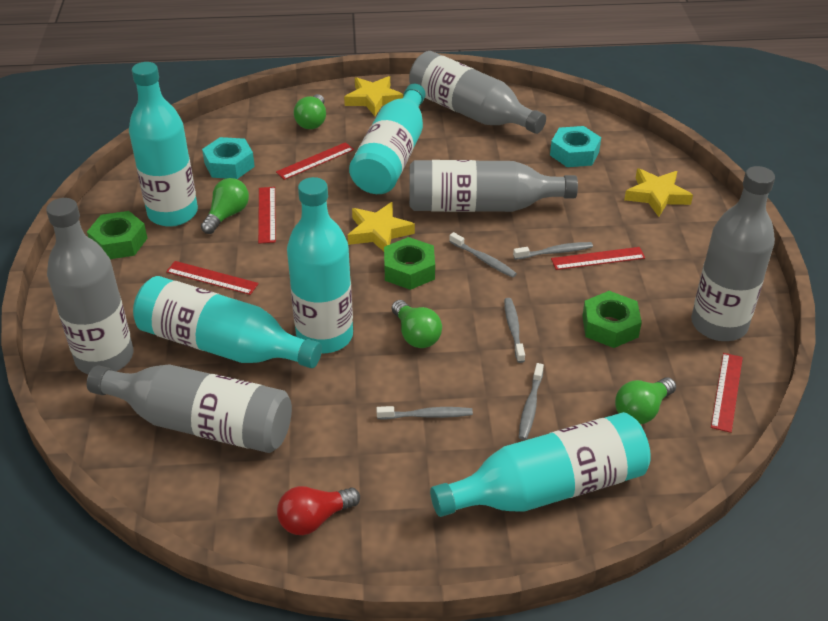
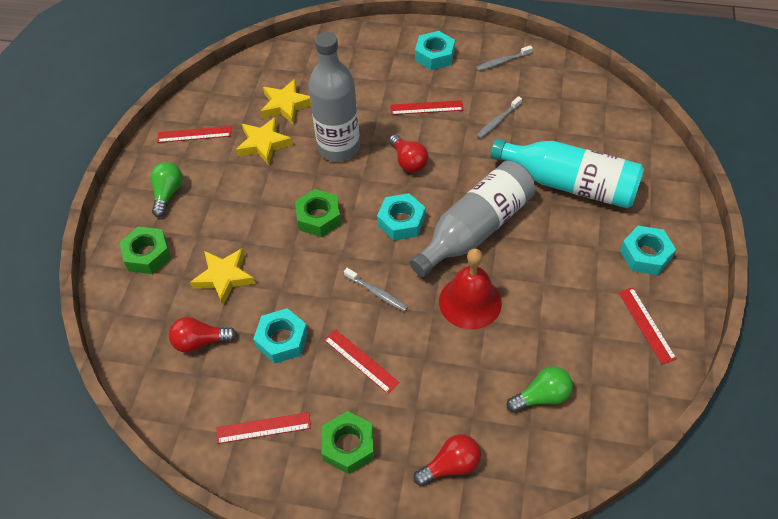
green light bulb: 4 -> 2
grey bottle: 5 -> 2
grey toothbrush: 5 -> 3
red bell: 0 -> 1
red light bulb: 1 -> 3
turquoise bottle: 5 -> 1
turquoise nut: 2 -> 4

